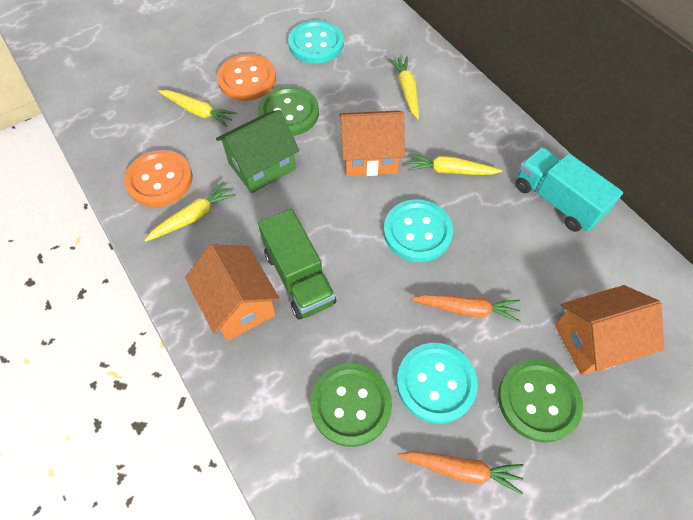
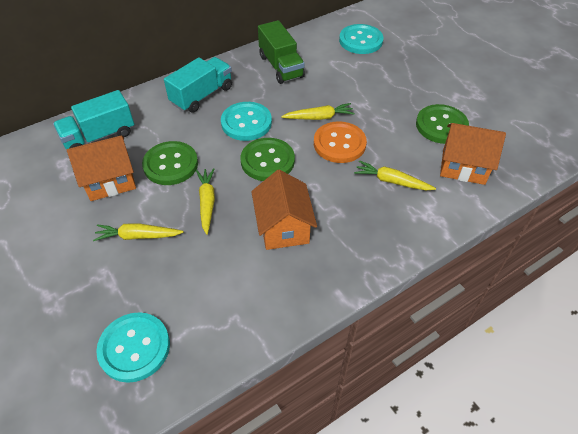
green house: 1 -> 0
orange button: 2 -> 1
orange carrot: 2 -> 0
turquoise truck: 1 -> 2

